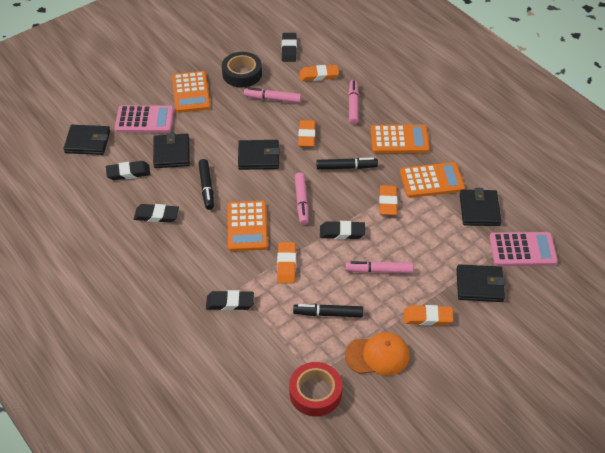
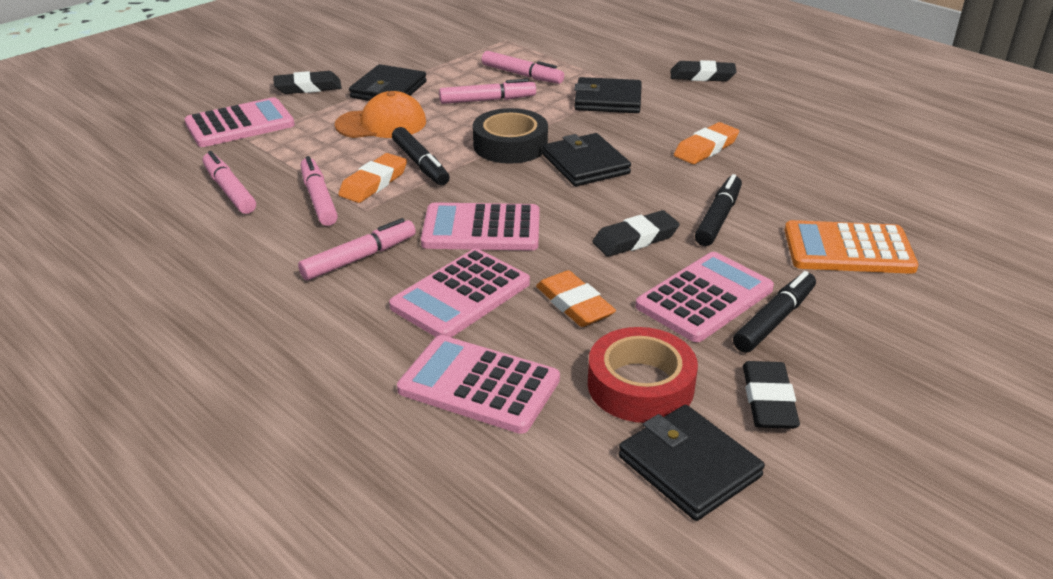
black eraser: 5 -> 4
black wallet: 5 -> 4
orange calculator: 4 -> 1
orange eraser: 5 -> 3
pink calculator: 2 -> 5
pink marker: 4 -> 5

